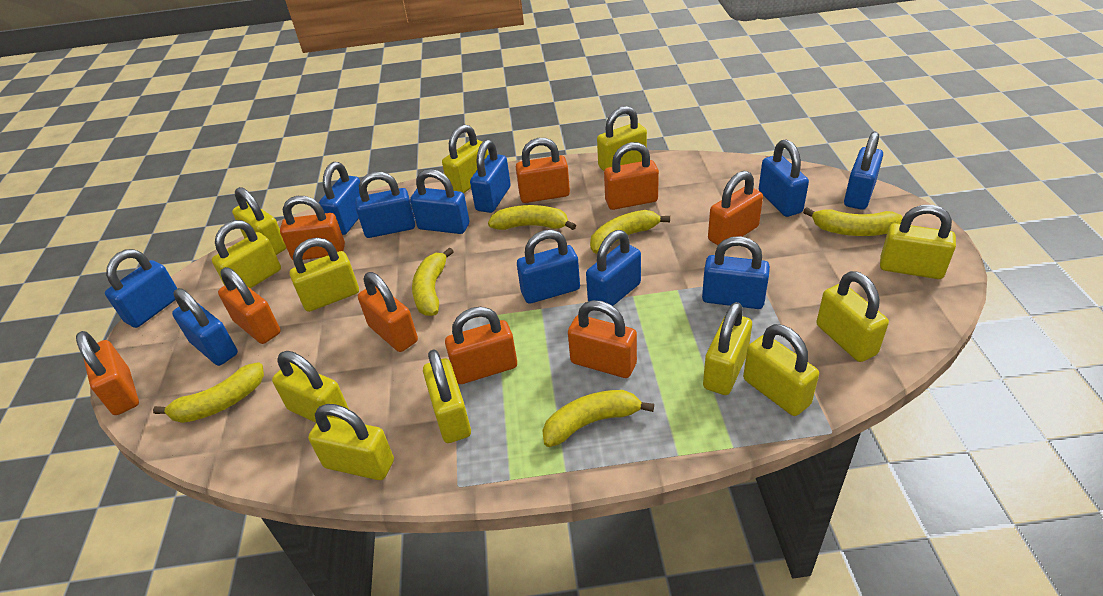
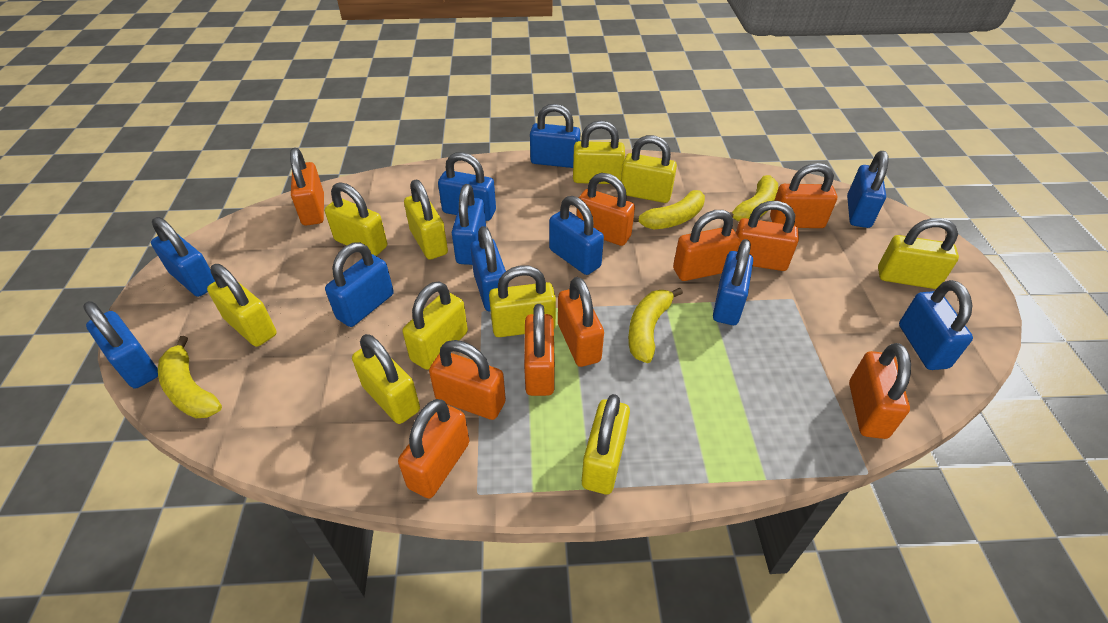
orange padlock: 9 -> 10
yellow banana: 6 -> 4
yellow padlock: 12 -> 10

